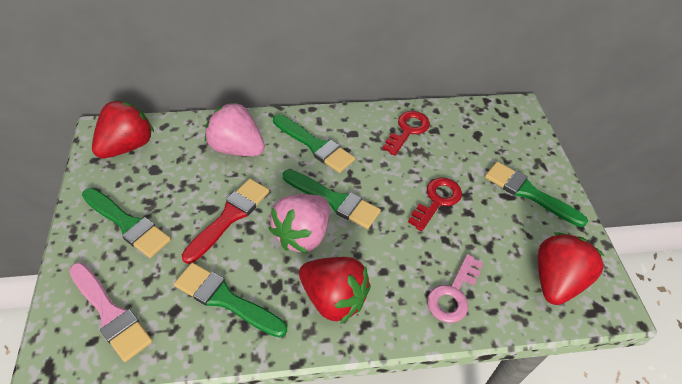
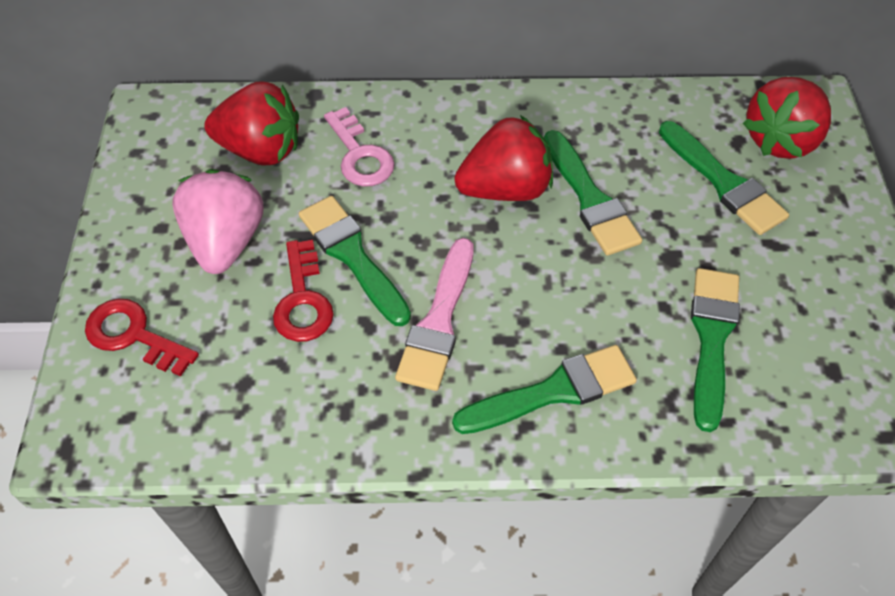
pink strawberry: 2 -> 1
red brush: 1 -> 0

